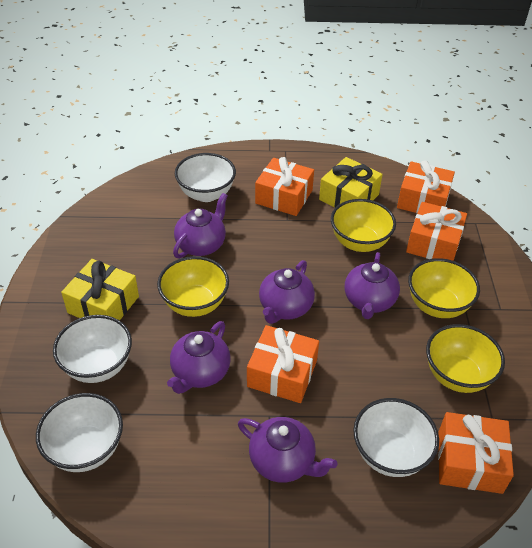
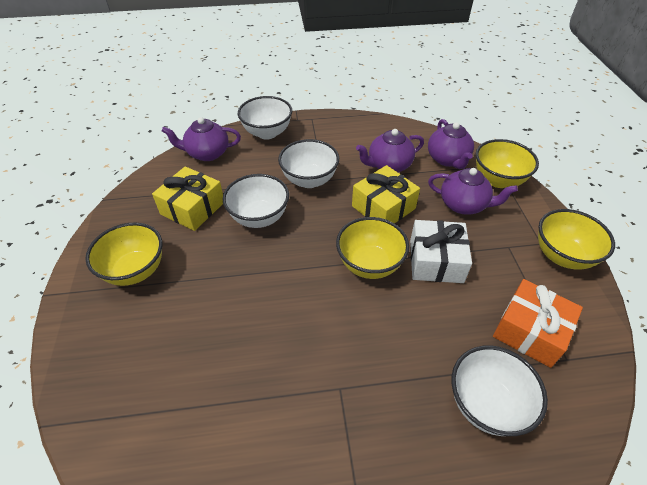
orange gift: 5 -> 1
purple teapot: 5 -> 4
white gift: 0 -> 1

